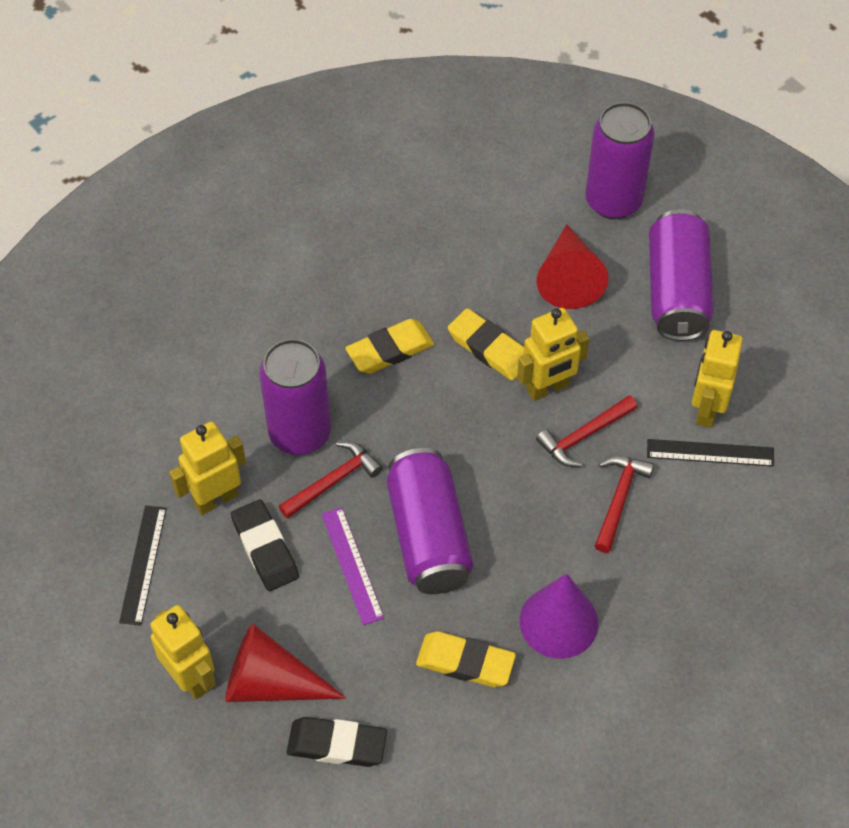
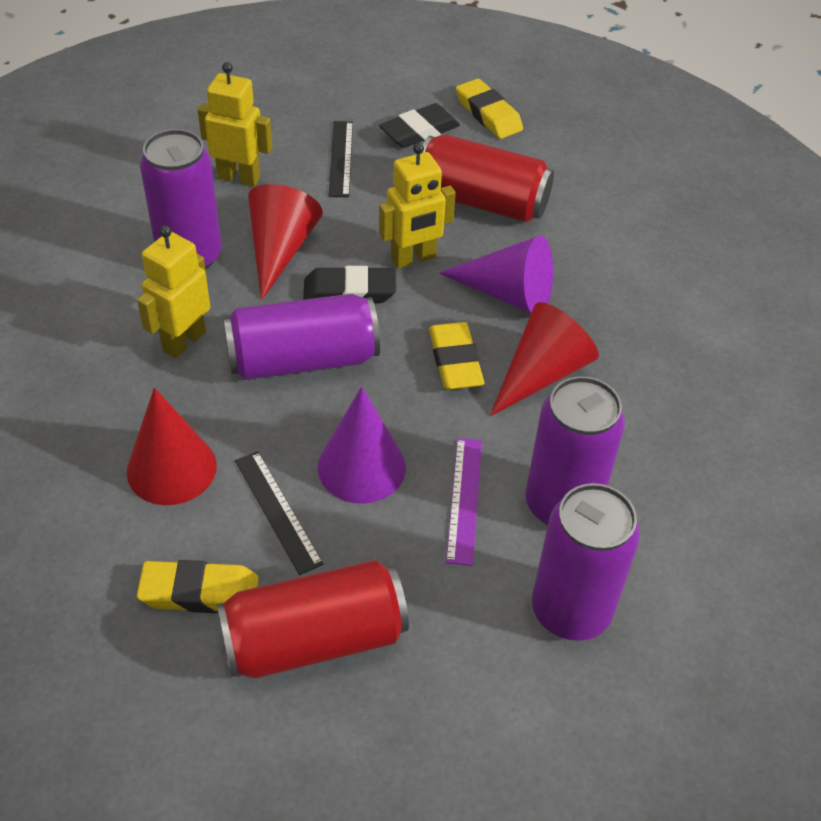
purple cone: 1 -> 2
red can: 0 -> 2
red cone: 2 -> 3
red hammer: 3 -> 0
yellow robot: 4 -> 3

